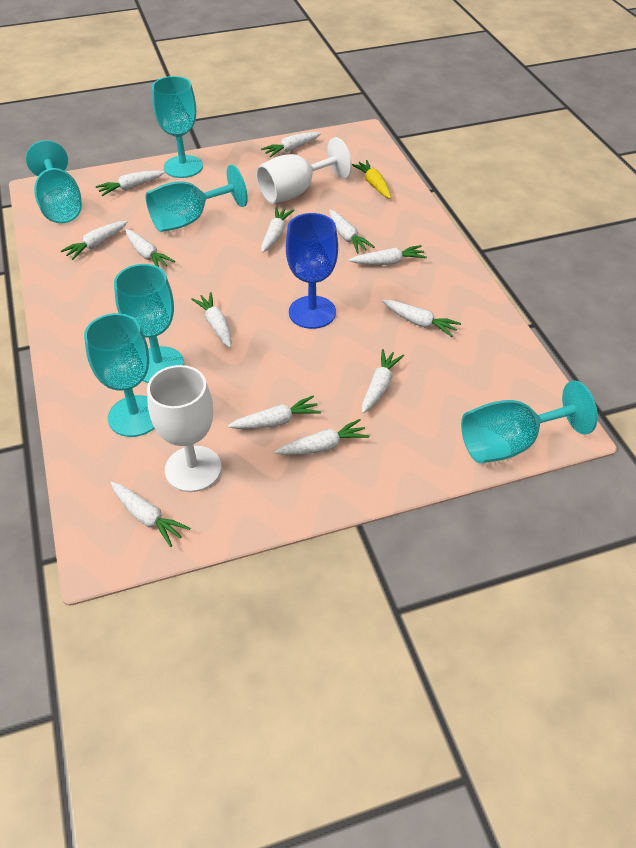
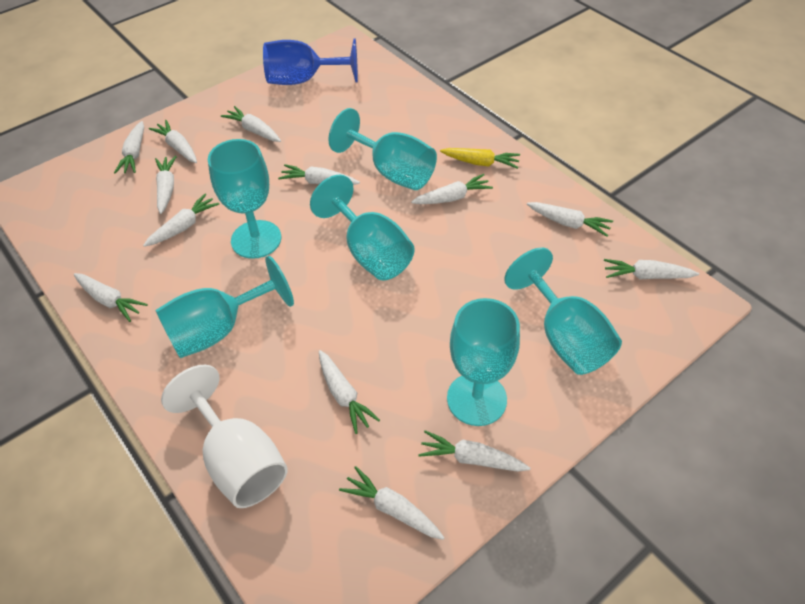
white goblet: 2 -> 1

